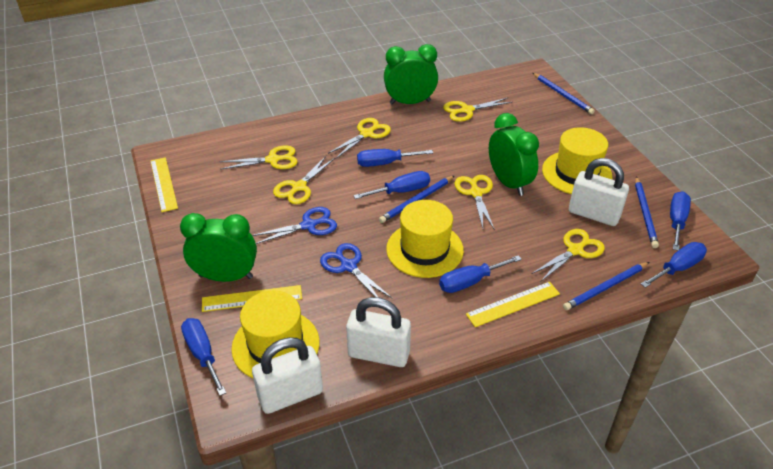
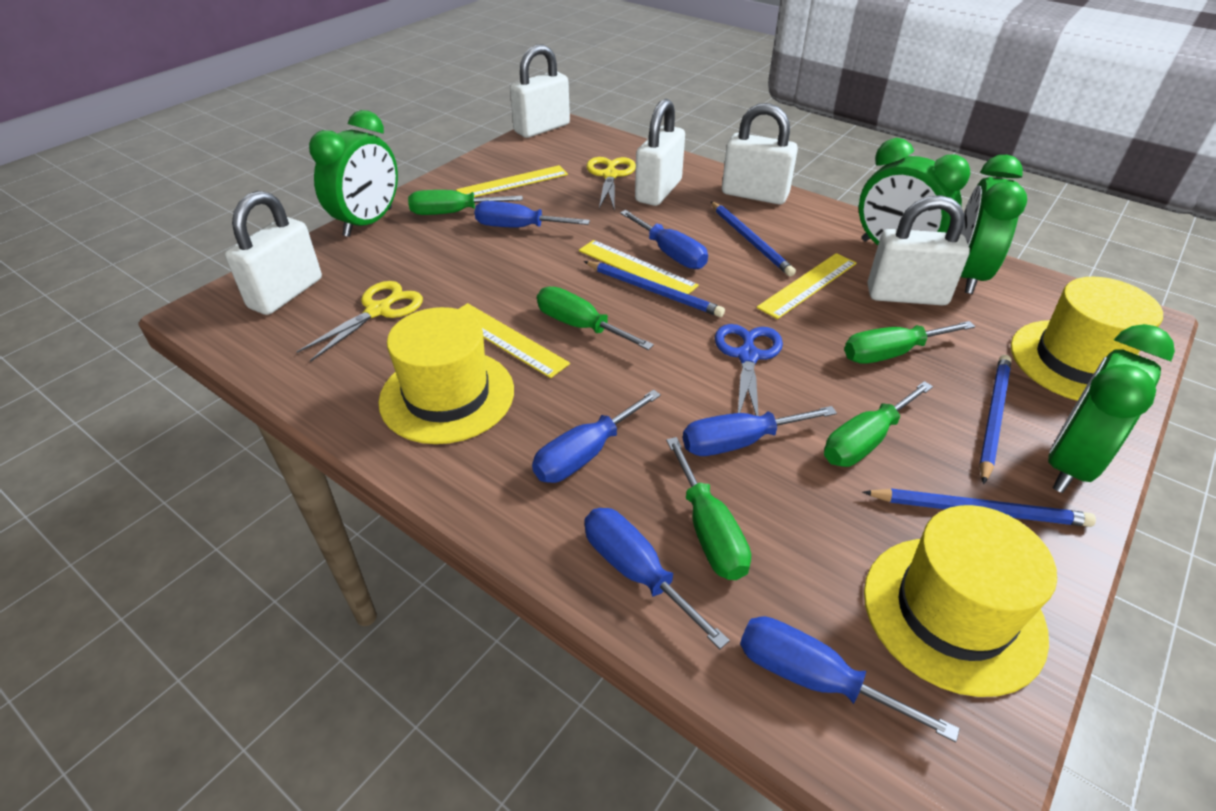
blue scissors: 2 -> 1
green clock: 3 -> 4
green screwdriver: 0 -> 5
white padlock: 3 -> 5
yellow ruler: 3 -> 4
yellow scissors: 6 -> 2

